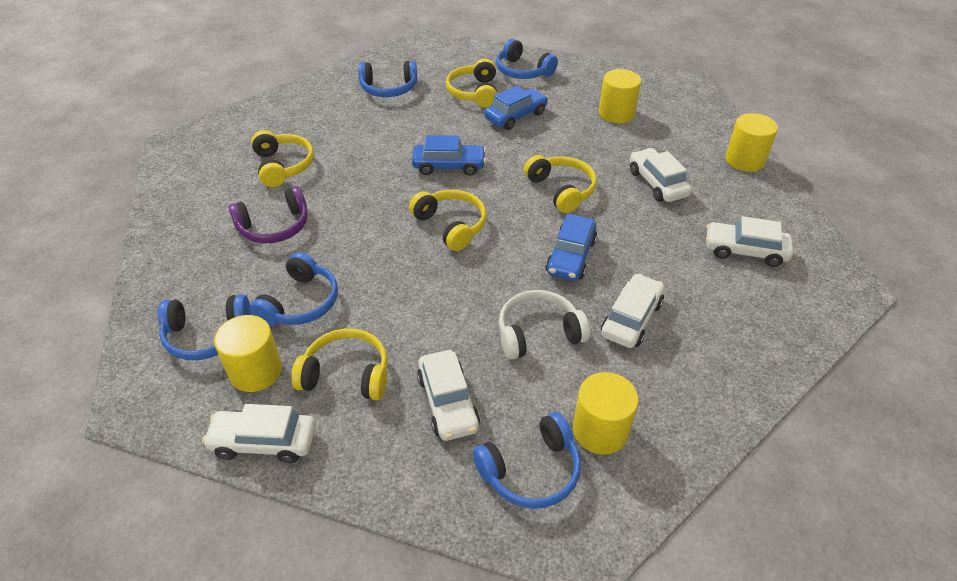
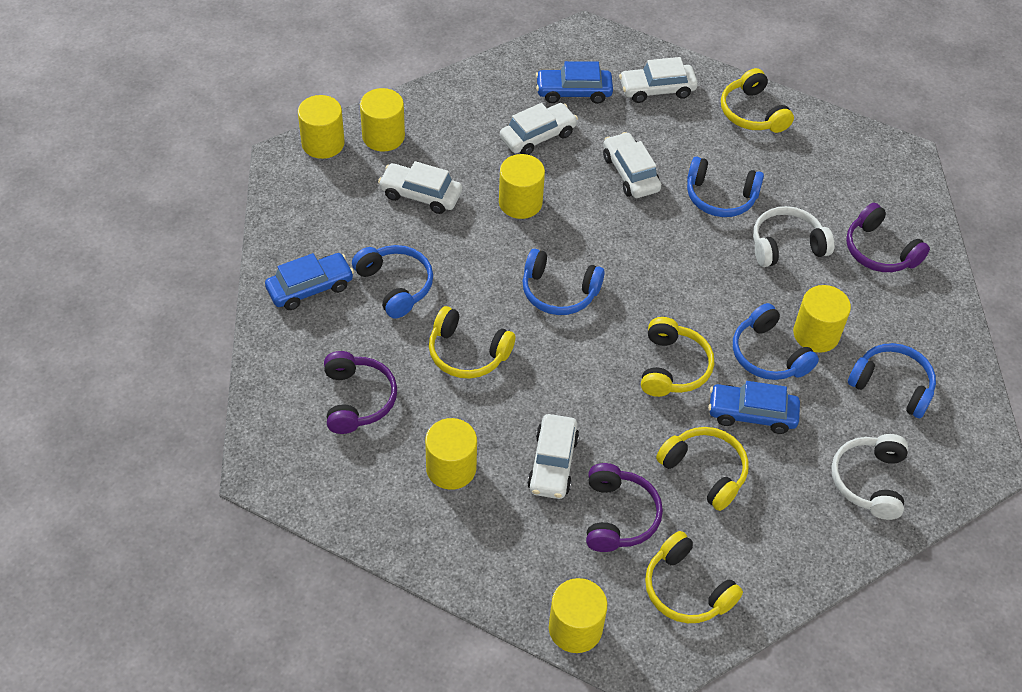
purple headphones: 1 -> 3
white headphones: 1 -> 2
yellow cylinder: 4 -> 6

